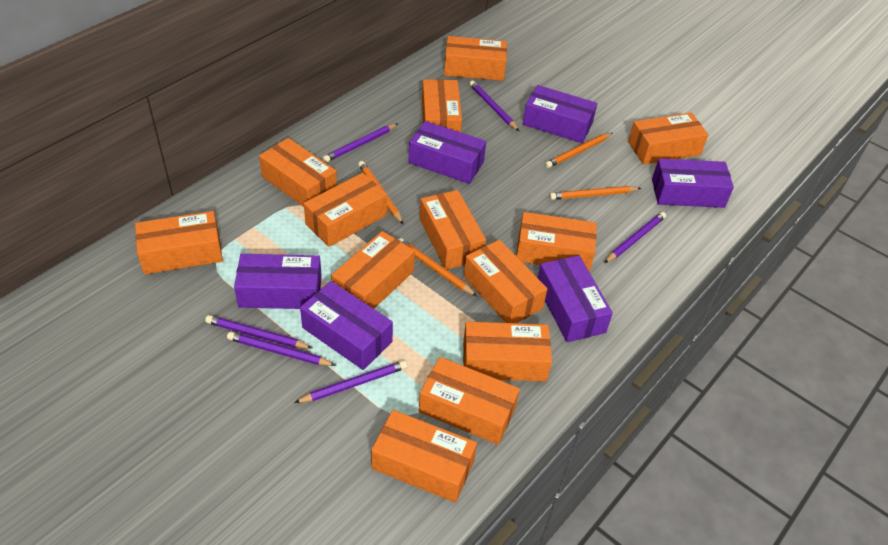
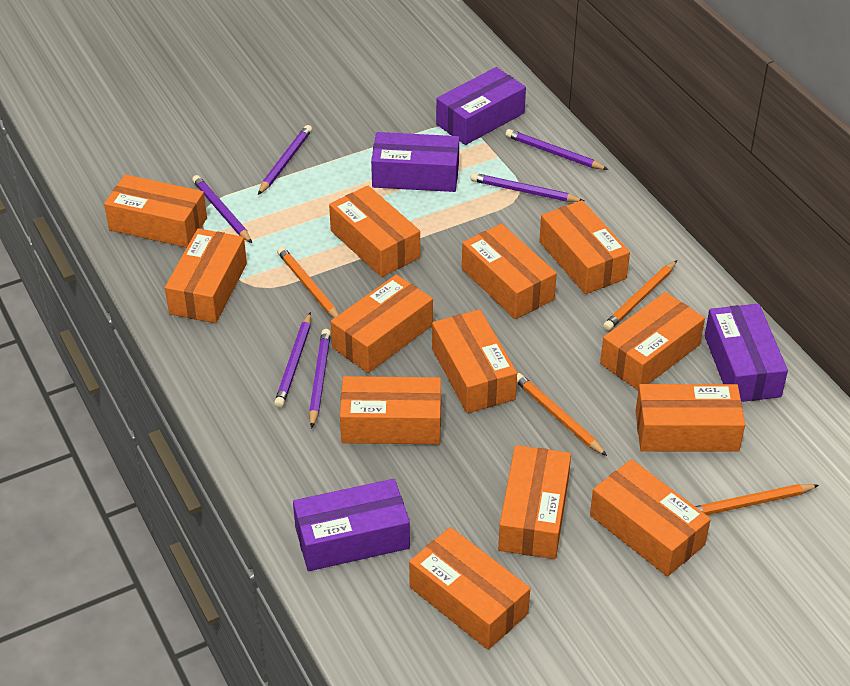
purple box: 6 -> 4

